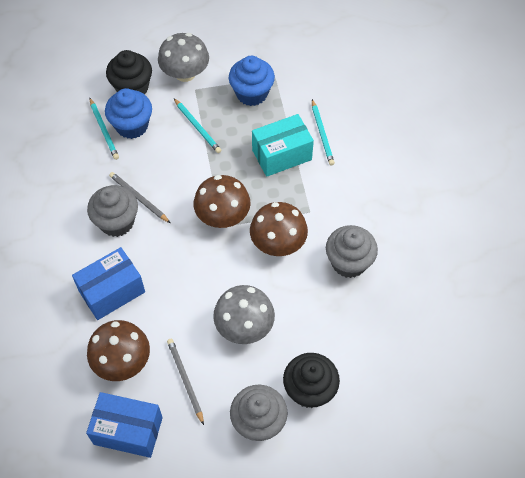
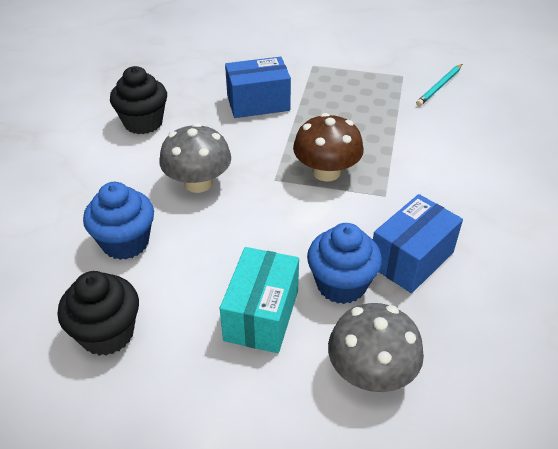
brown mushroom: 3 -> 1
grey cupcake: 3 -> 0
grey pencil: 2 -> 0
turquoise pencil: 3 -> 1

